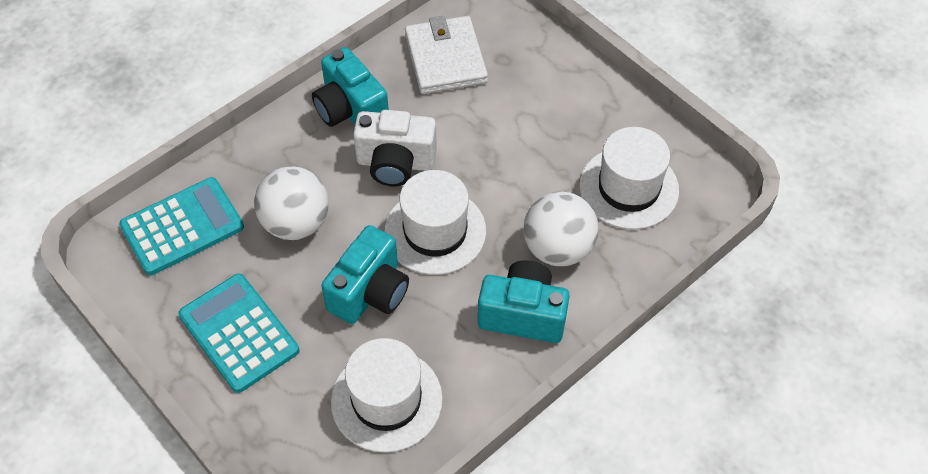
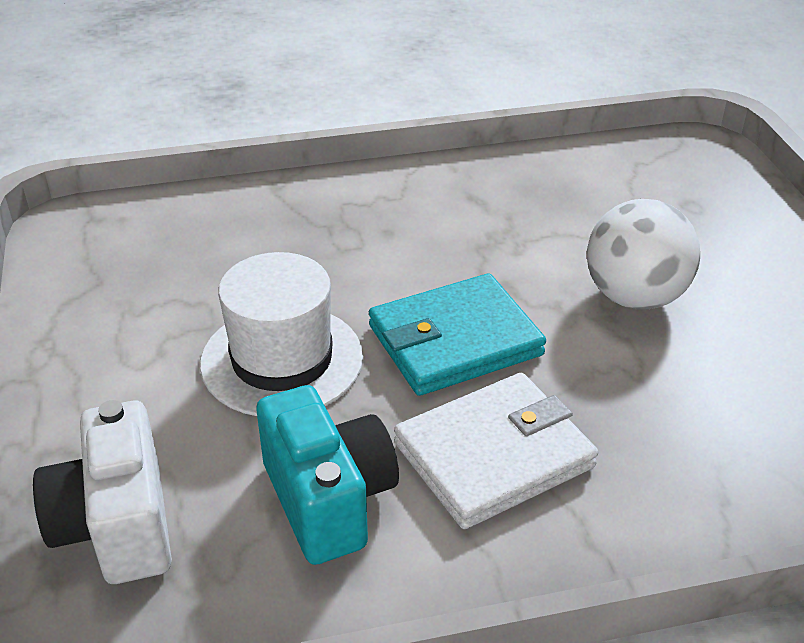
turquoise calculator: 2 -> 0
turquoise camera: 3 -> 1
turquoise wallet: 0 -> 1
white ball: 2 -> 1
white hat: 3 -> 1

